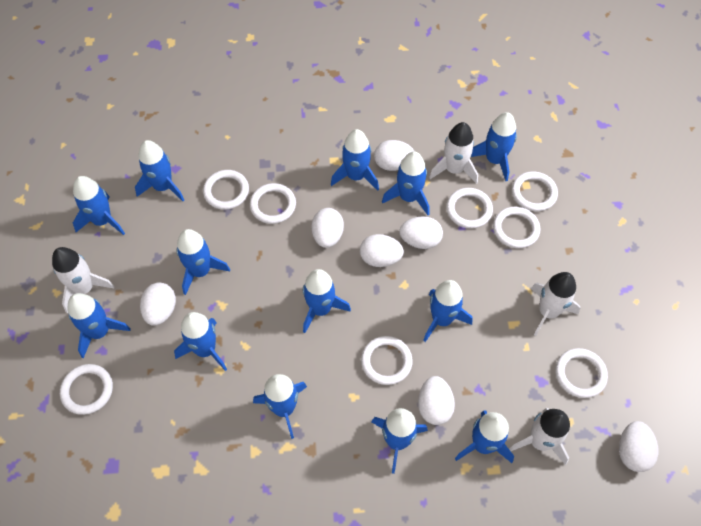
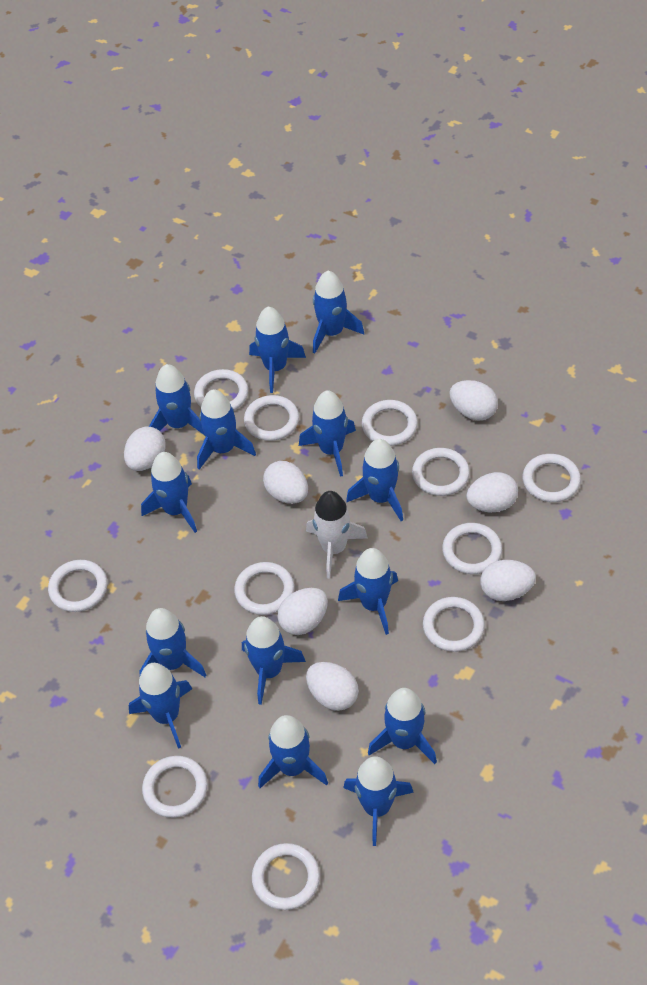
blue rocket: 13 -> 14
white ring: 8 -> 11
white rocket: 4 -> 1

